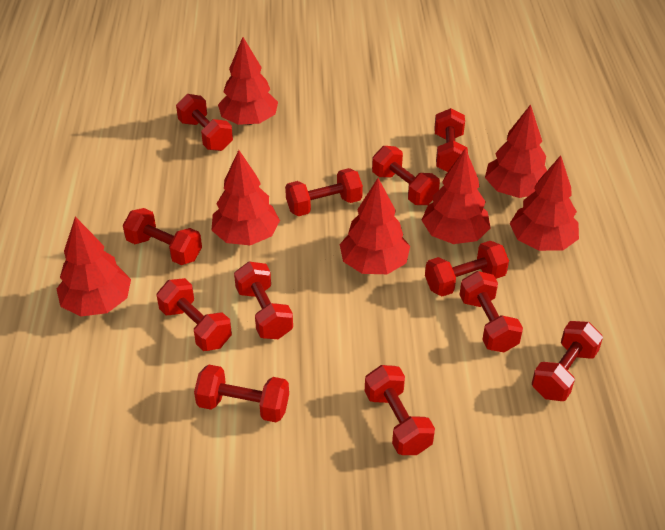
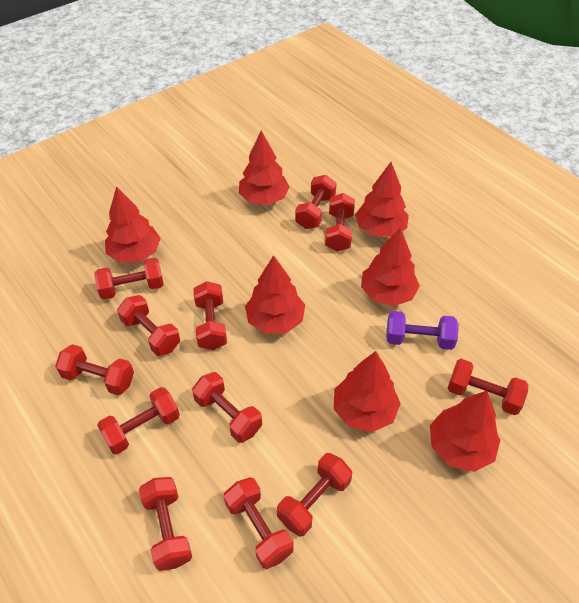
purple dumbbell: 0 -> 1

